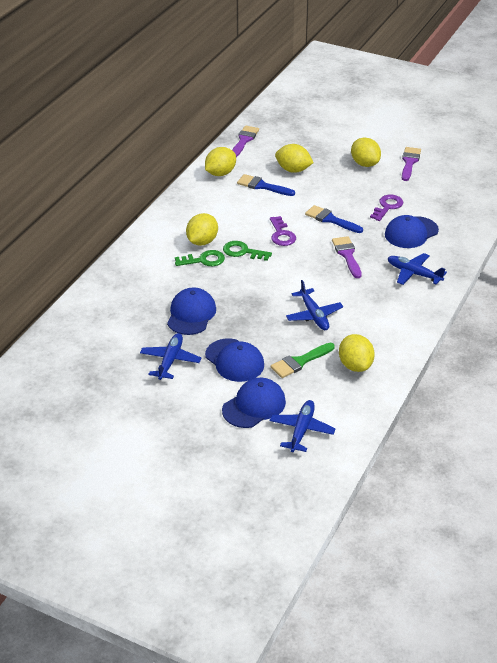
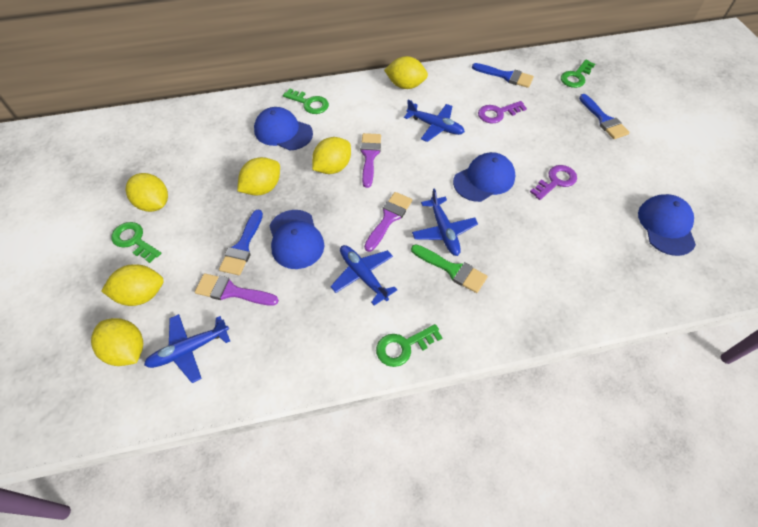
blue brush: 2 -> 3
green key: 2 -> 4
yellow lemon: 5 -> 6

